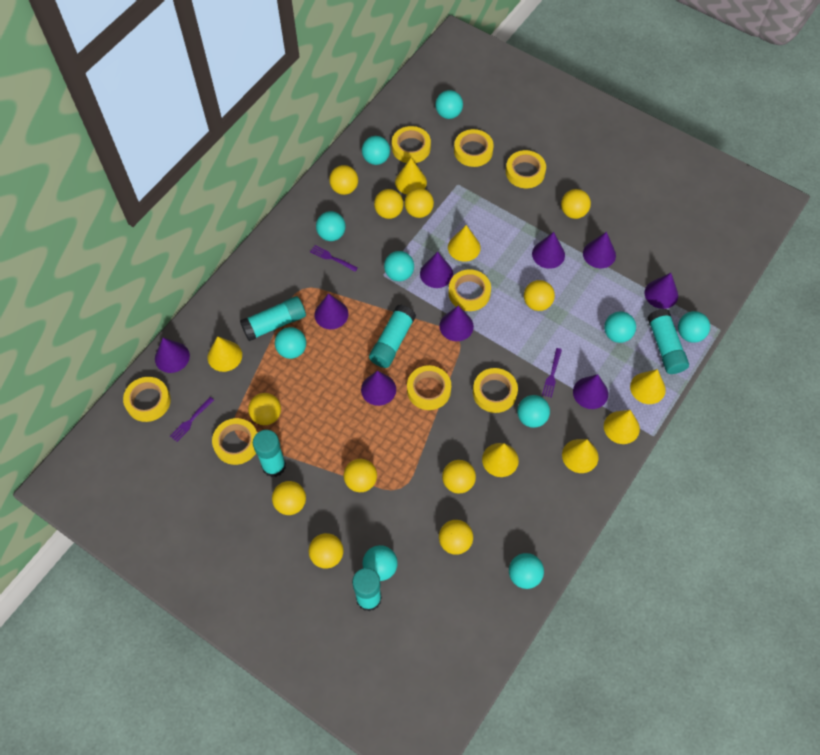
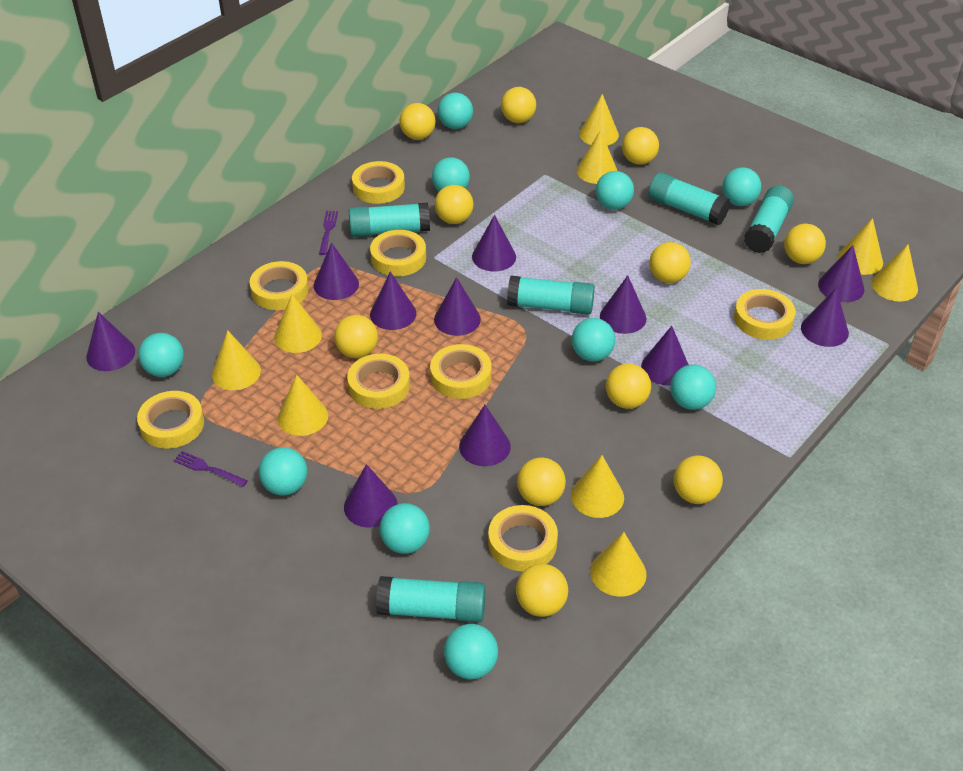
purple cone: 9 -> 11
purple fork: 3 -> 2
yellow cone: 7 -> 9

